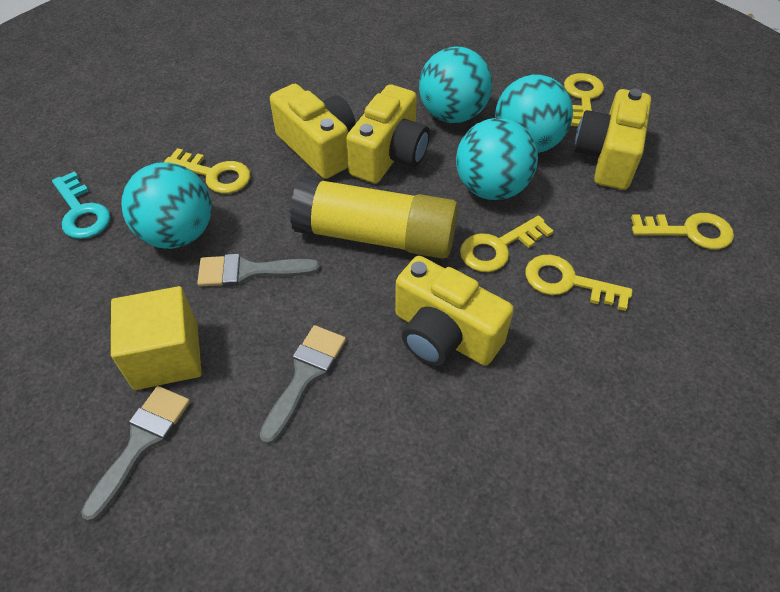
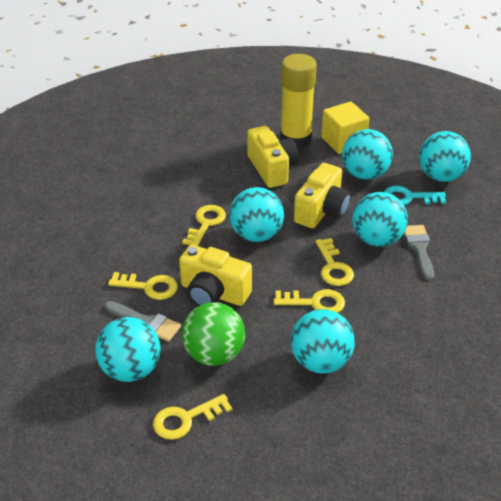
green ball: 0 -> 1
grey brush: 3 -> 2
turquoise ball: 4 -> 6
yellow camera: 4 -> 3

